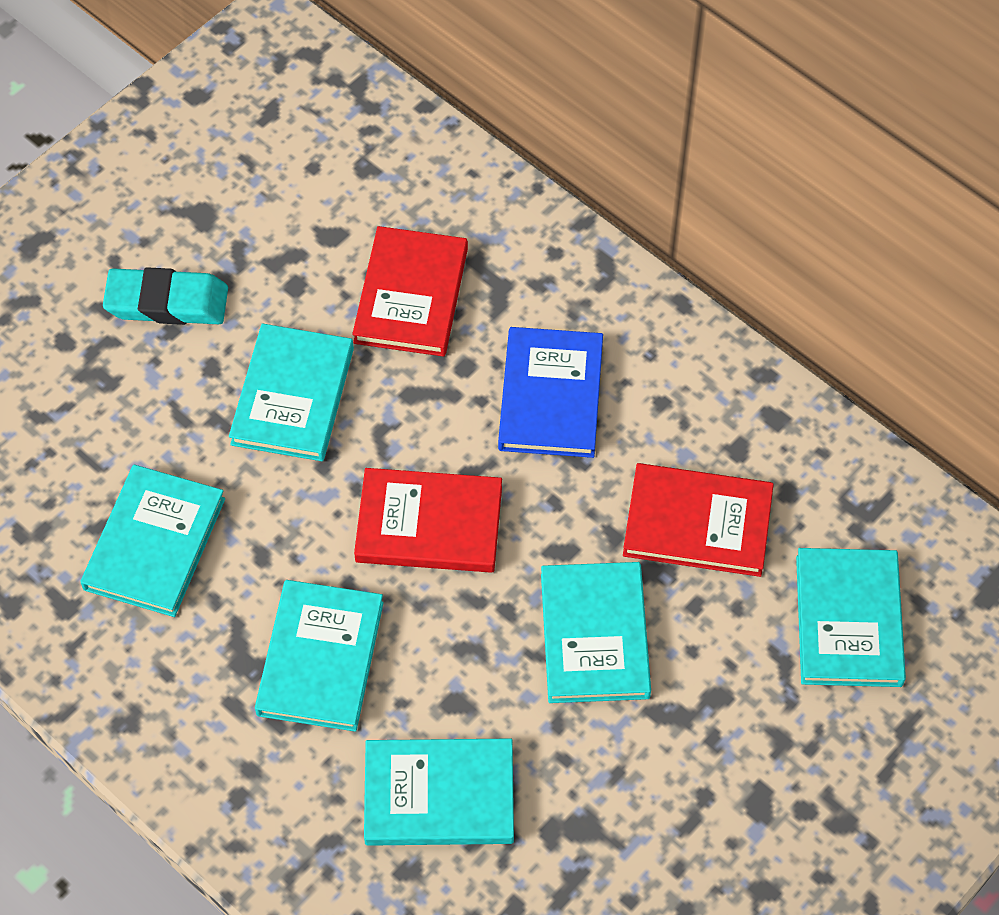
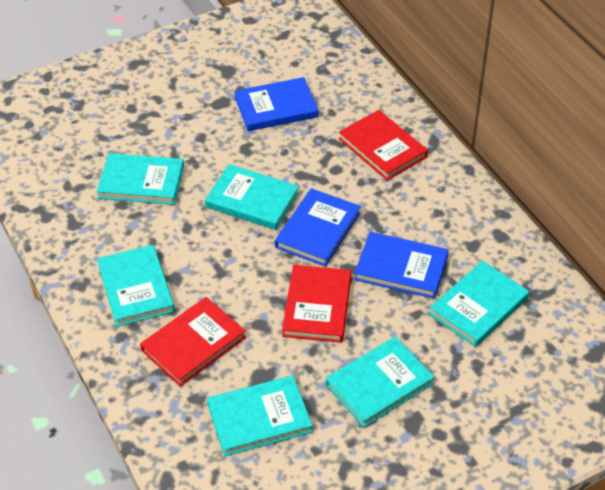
blue book: 1 -> 3
turquoise eraser: 1 -> 0

